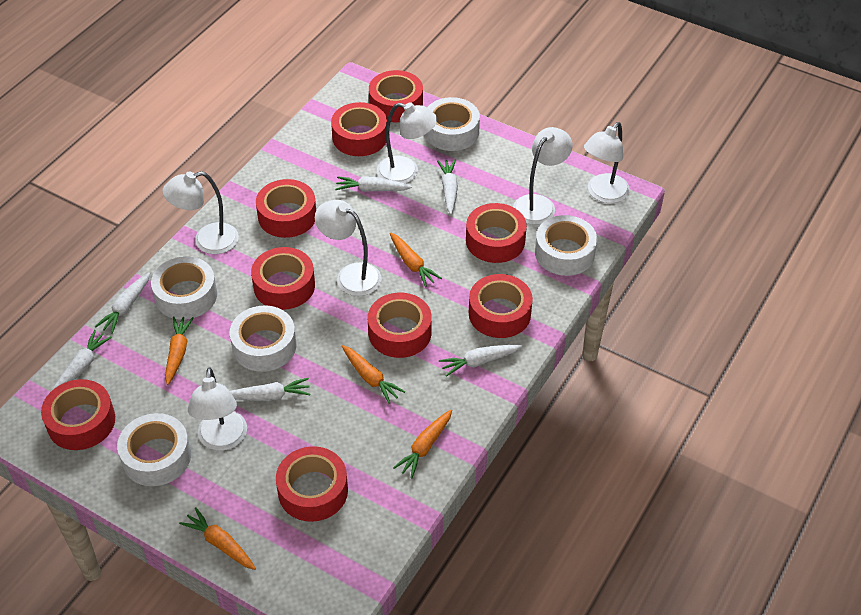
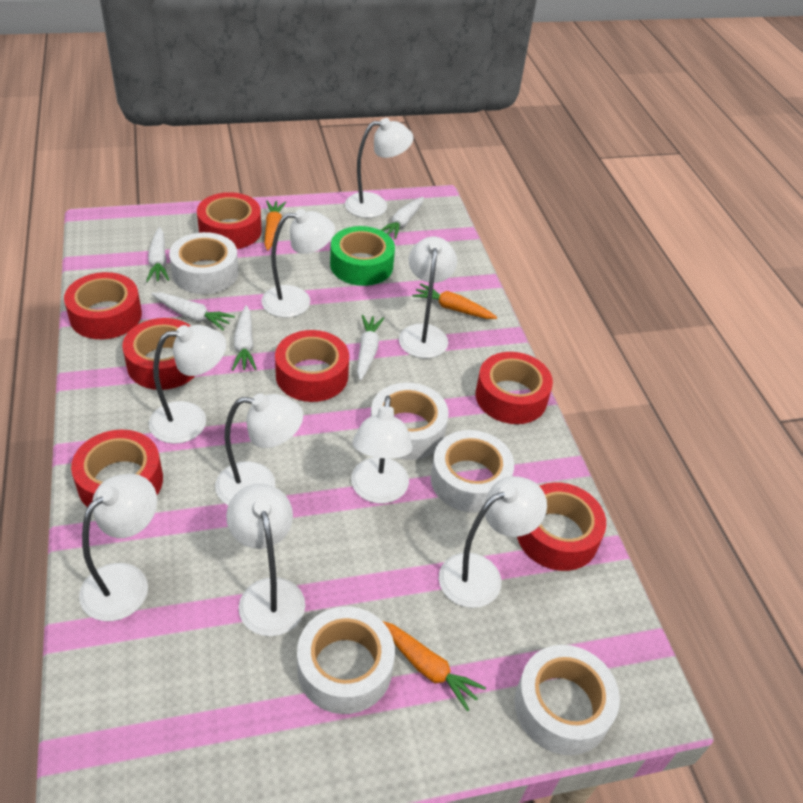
green tape: 0 -> 1
orange carrot: 5 -> 3
red tape: 9 -> 7
white carrot: 6 -> 5
white lamp: 6 -> 9

